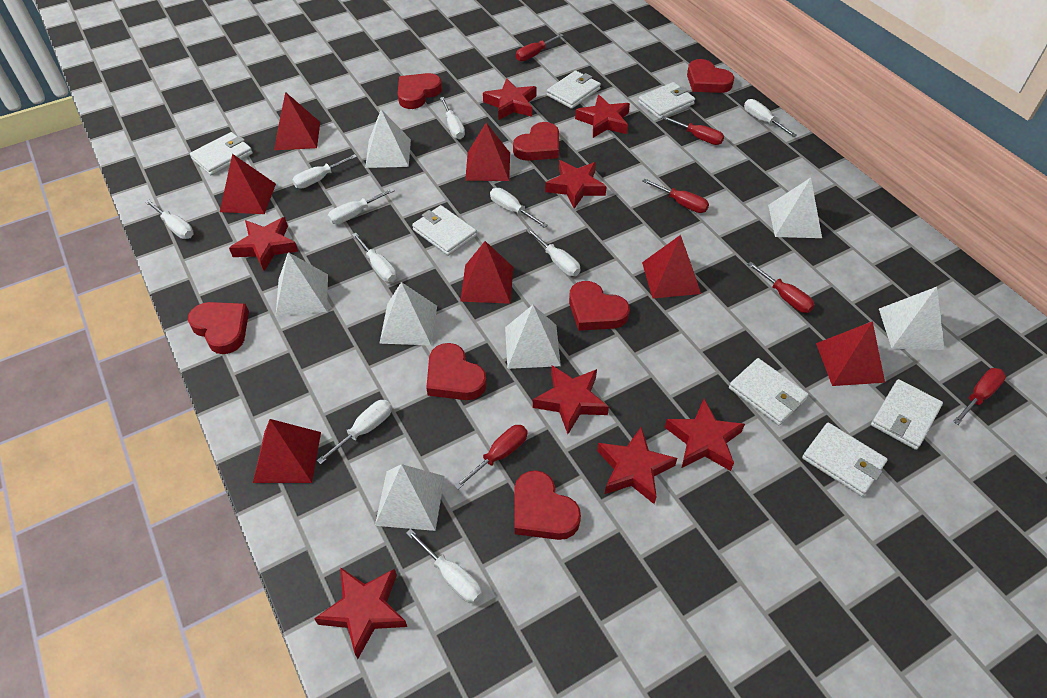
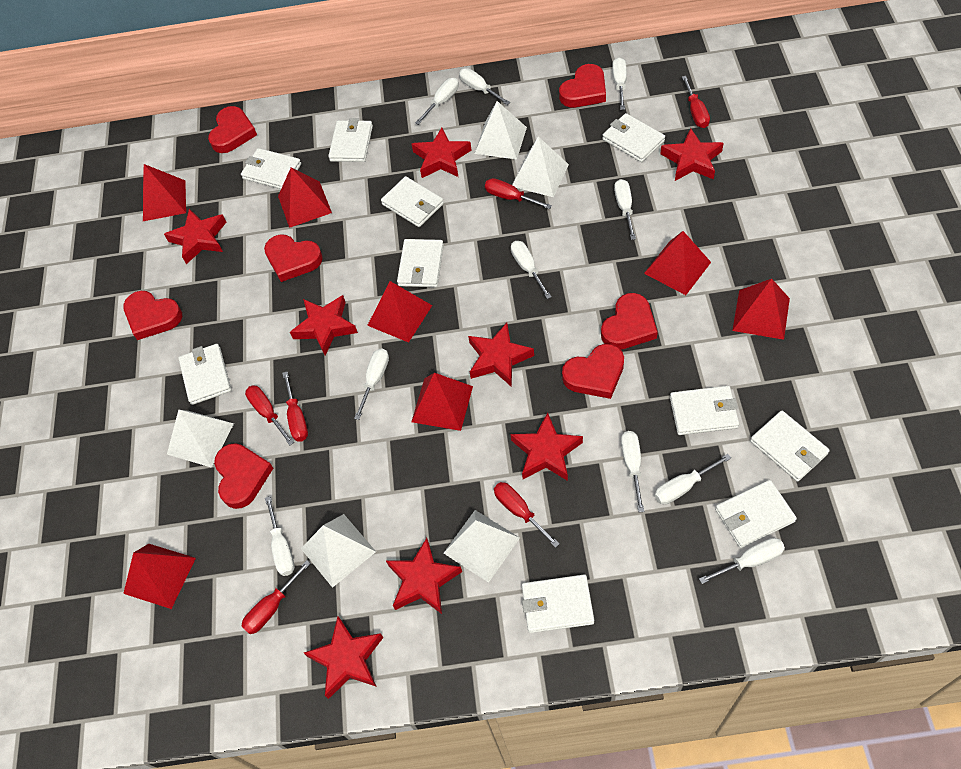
white pyramid: 7 -> 5
white wallet: 7 -> 10

